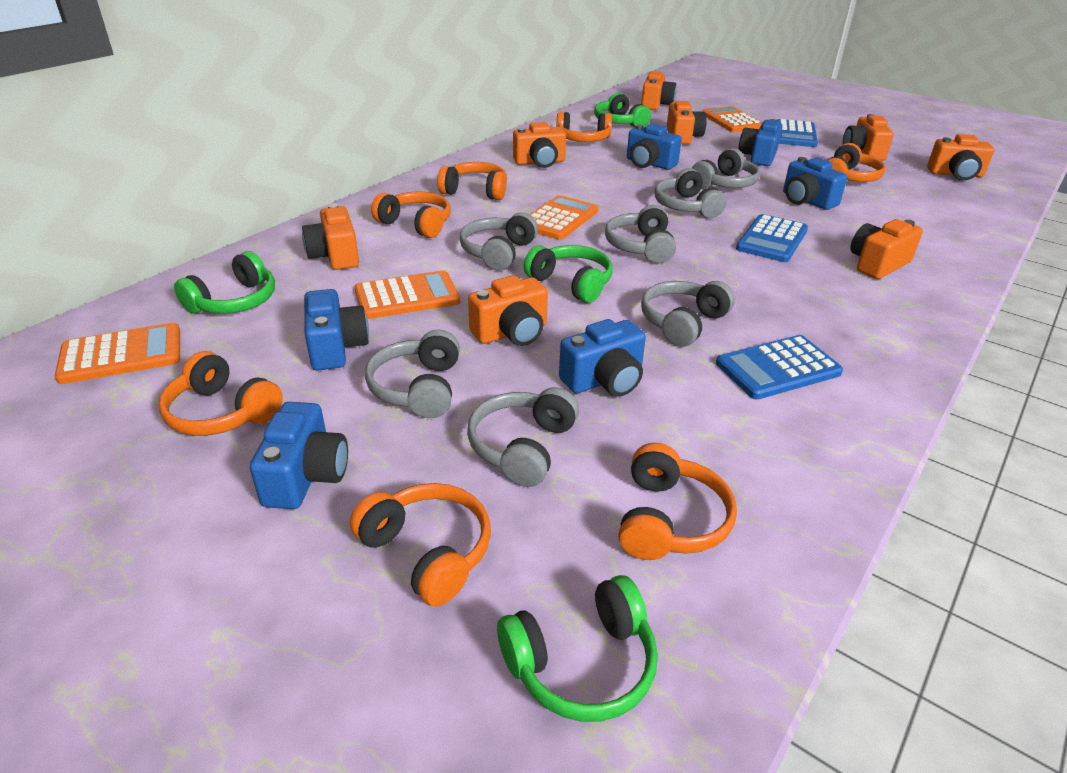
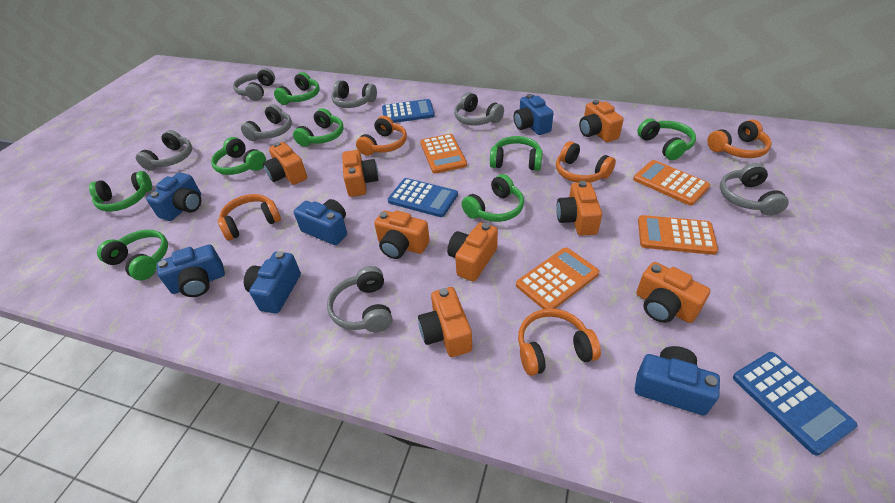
green headphones: 4 -> 8
orange headphones: 7 -> 5

